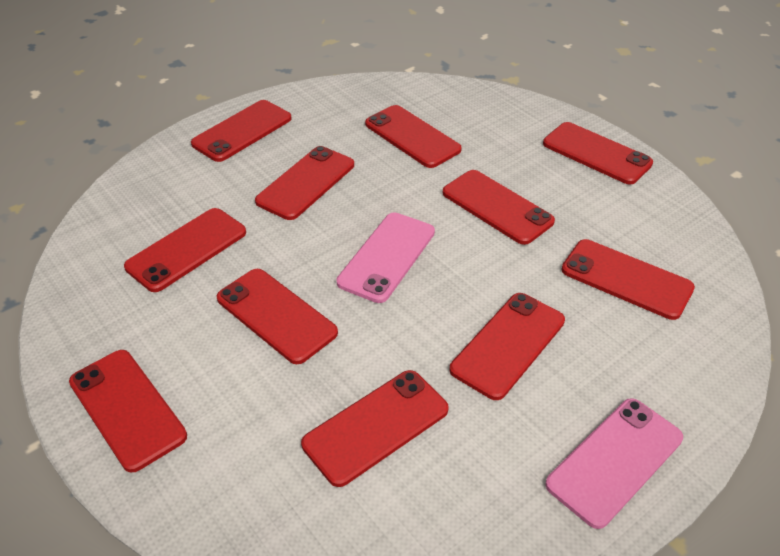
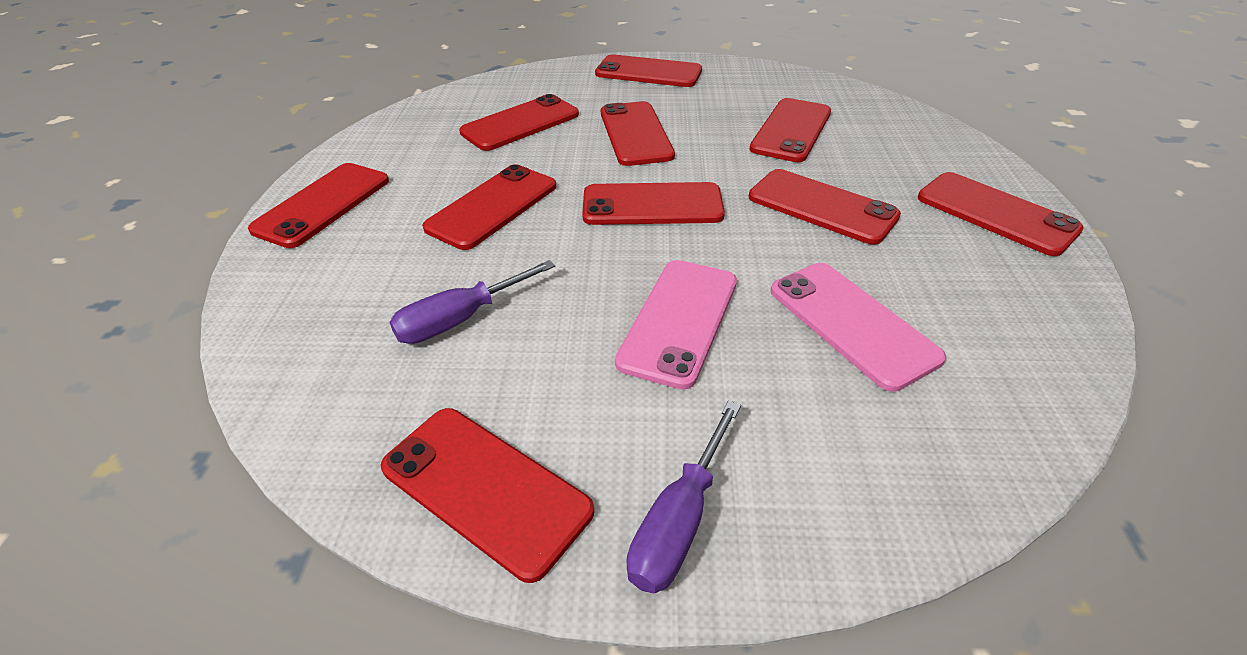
purple screwdriver: 0 -> 2
red phone: 11 -> 10

